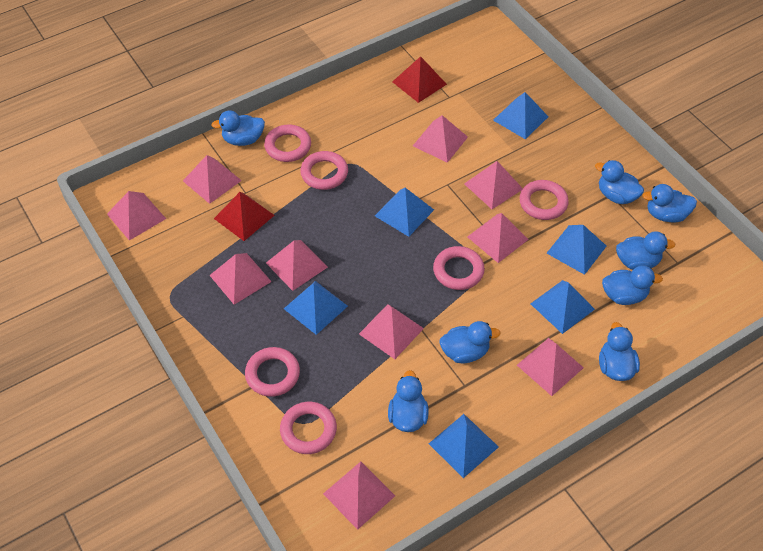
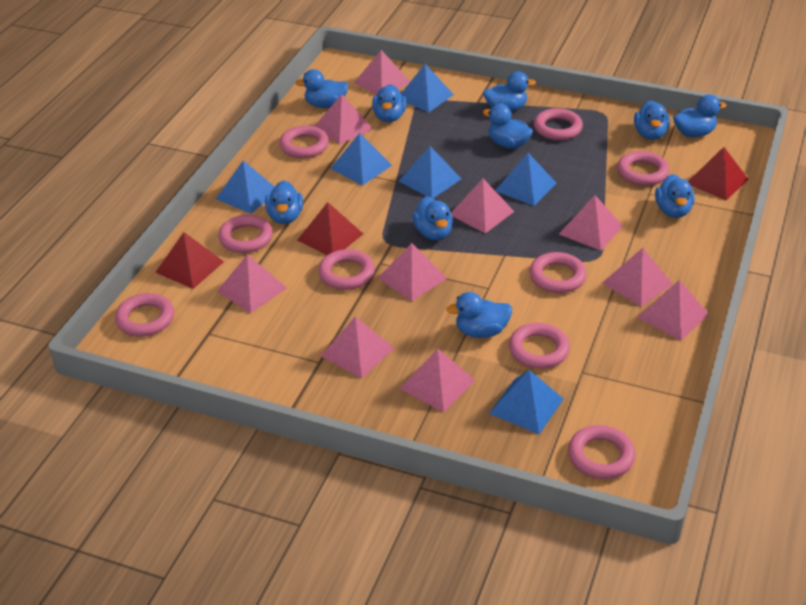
blue duck: 8 -> 10
pink ring: 6 -> 9
red pyramid: 2 -> 3

